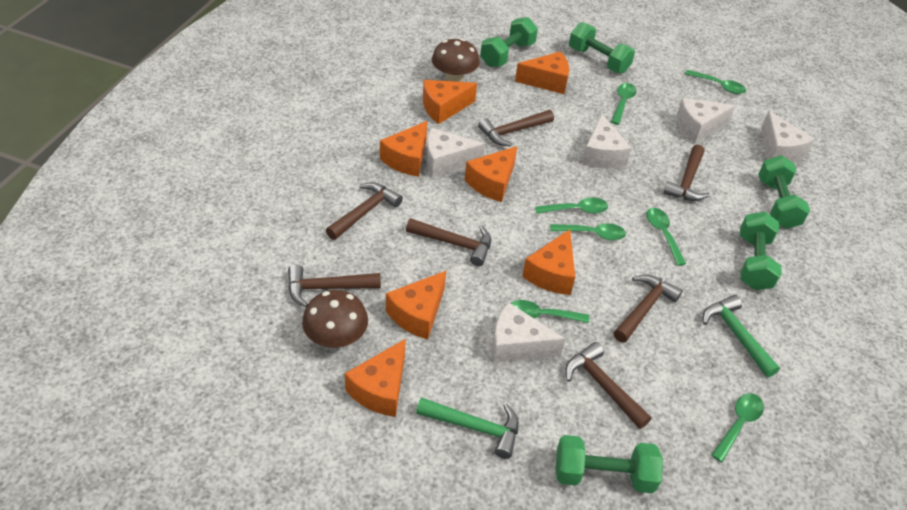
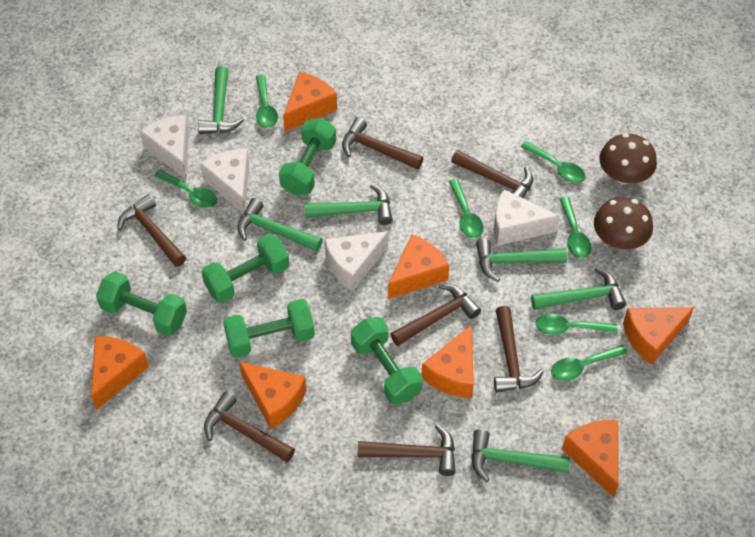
green hammer: 2 -> 6
white cheese: 5 -> 4

